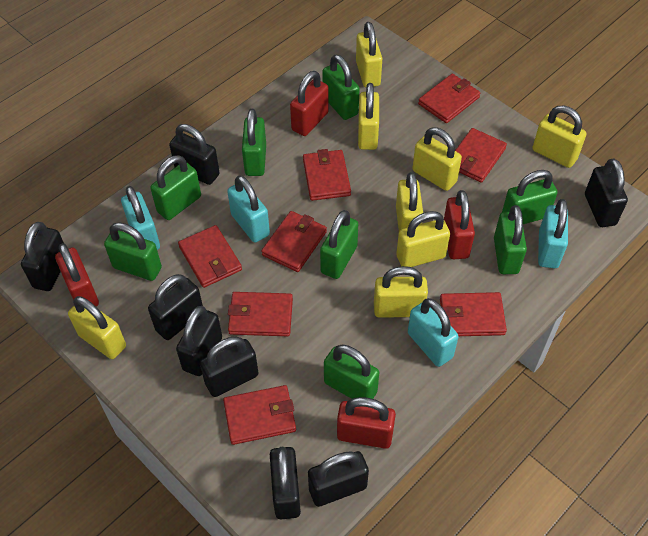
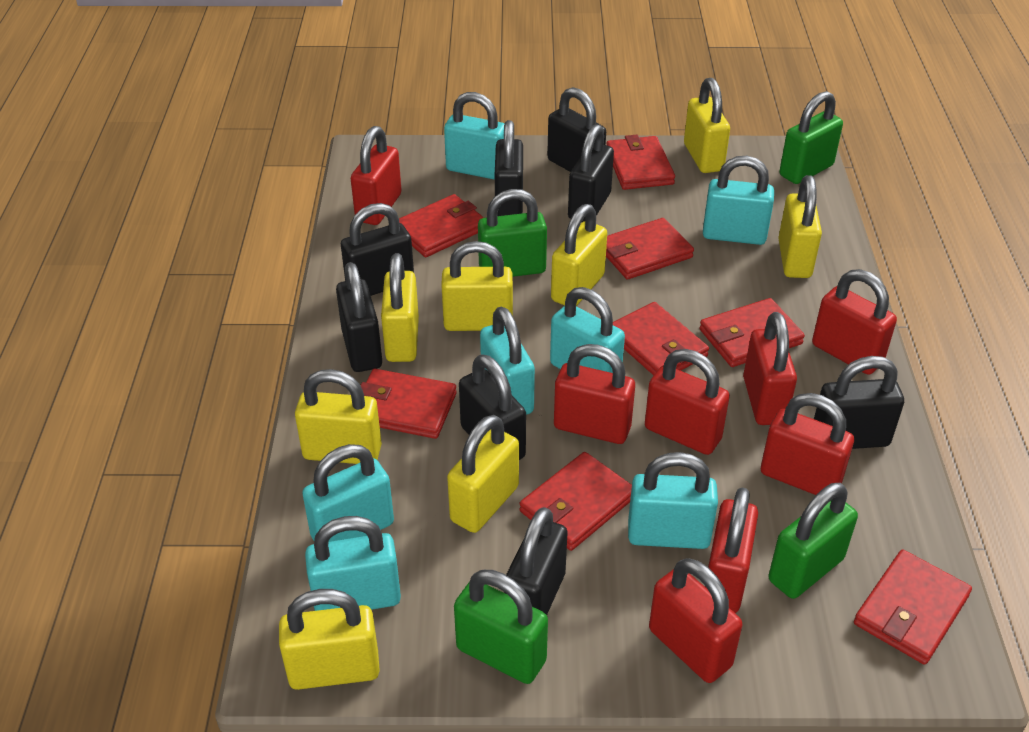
green padlock: 8 -> 4
red padlock: 4 -> 8
turquoise padlock: 4 -> 7

